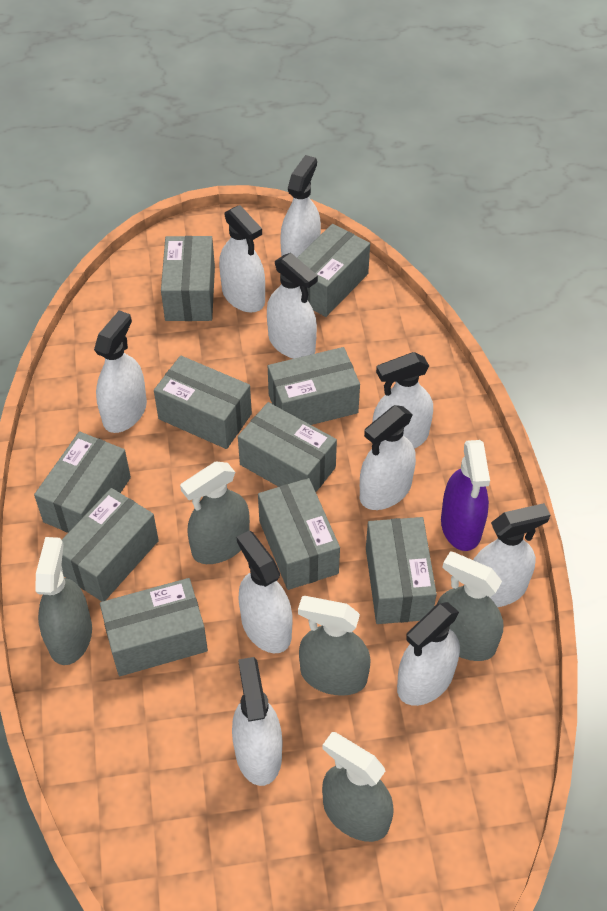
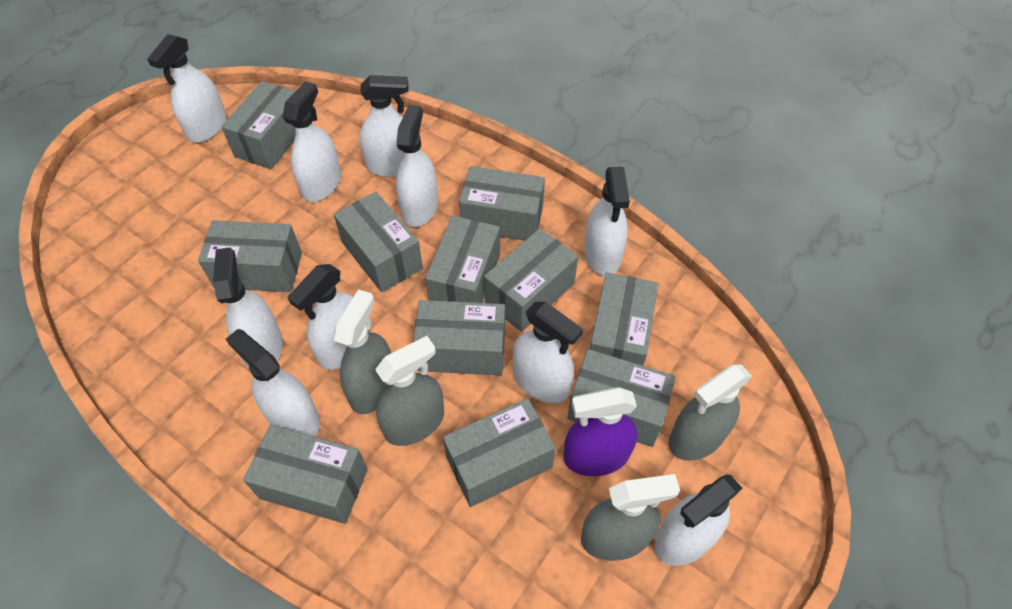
grey box: 10 -> 11
grey spray bottle: 5 -> 4

